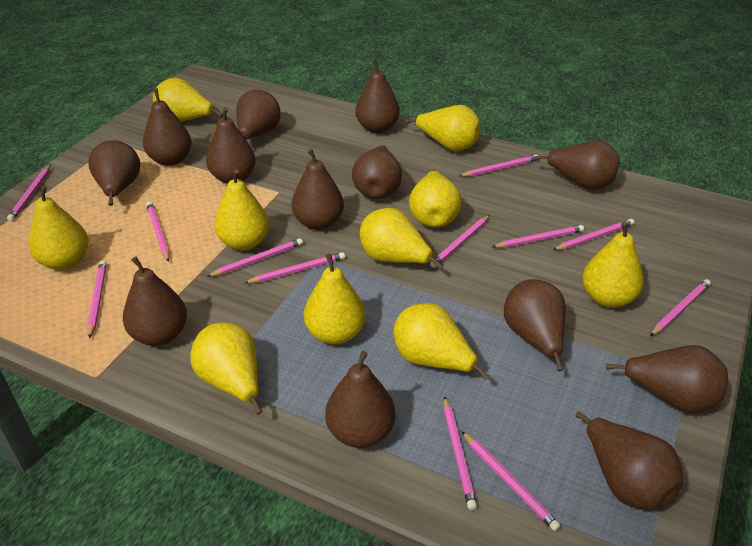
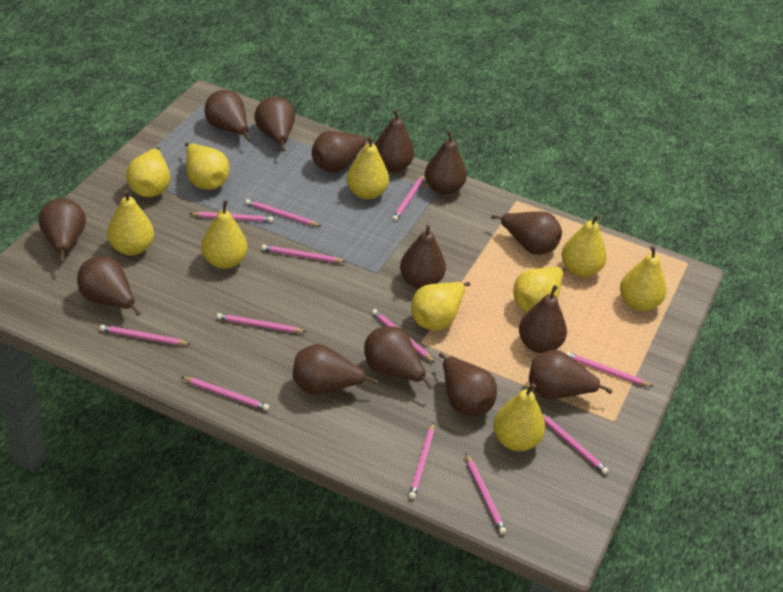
brown pear: 13 -> 14

